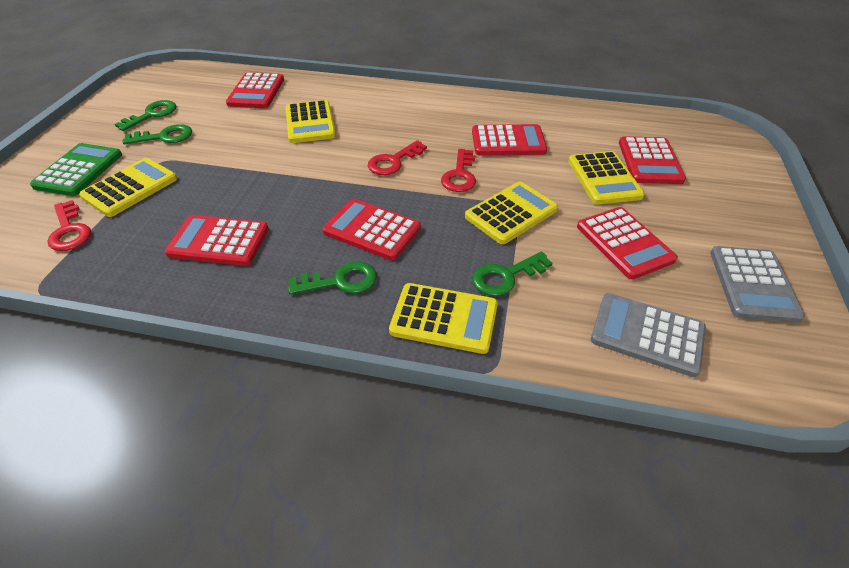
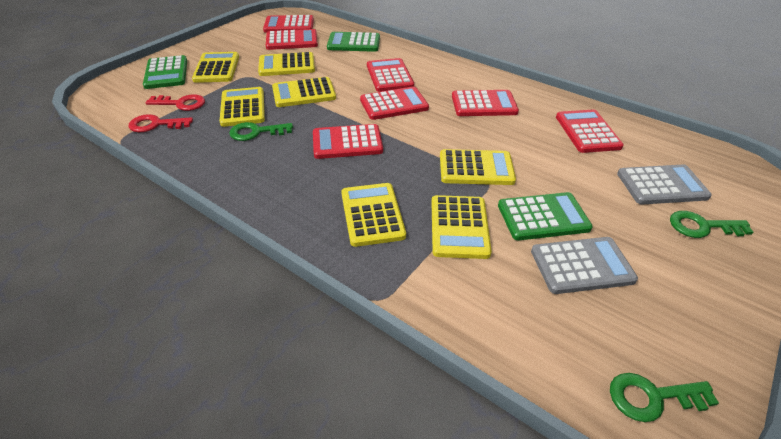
green calculator: 1 -> 3
green key: 4 -> 3
red calculator: 6 -> 7
red key: 3 -> 2
yellow calculator: 5 -> 7

